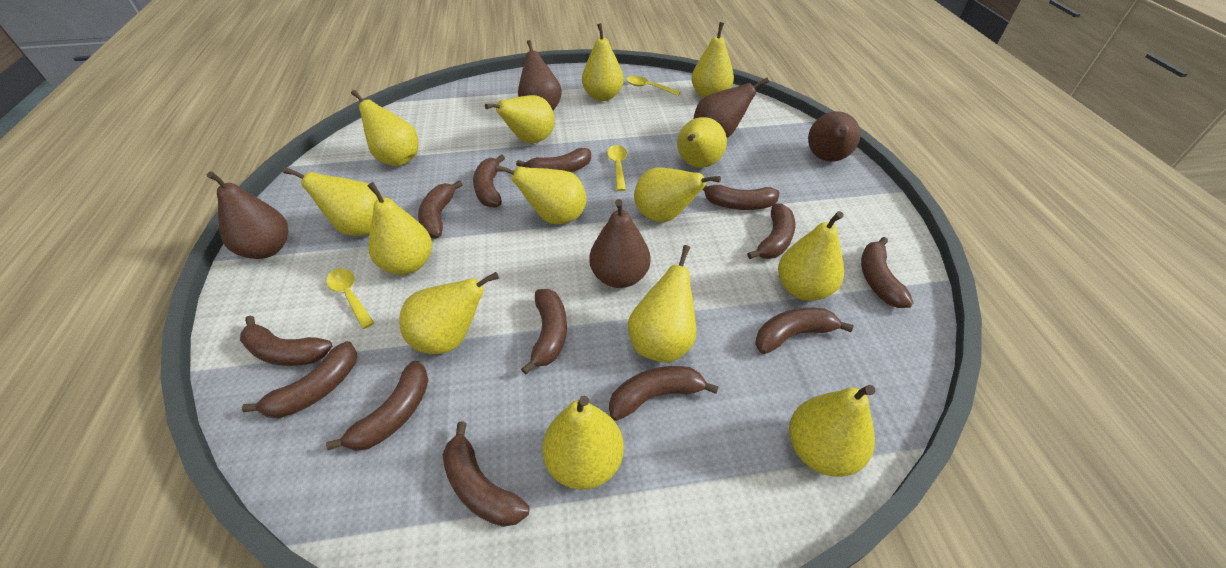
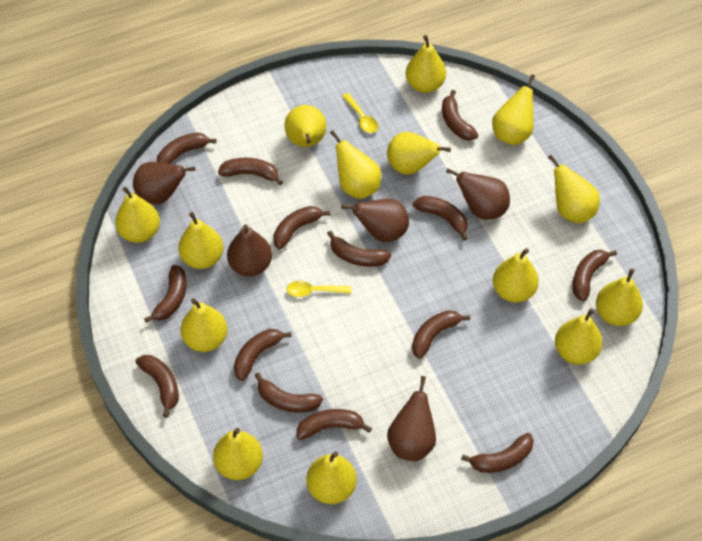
brown banana: 13 -> 14
yellow spoon: 3 -> 2

